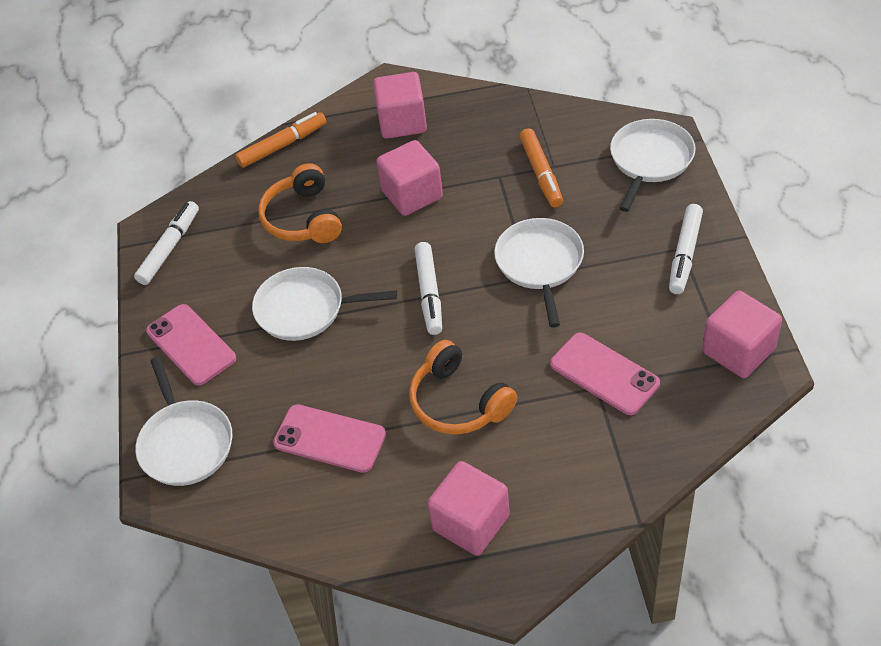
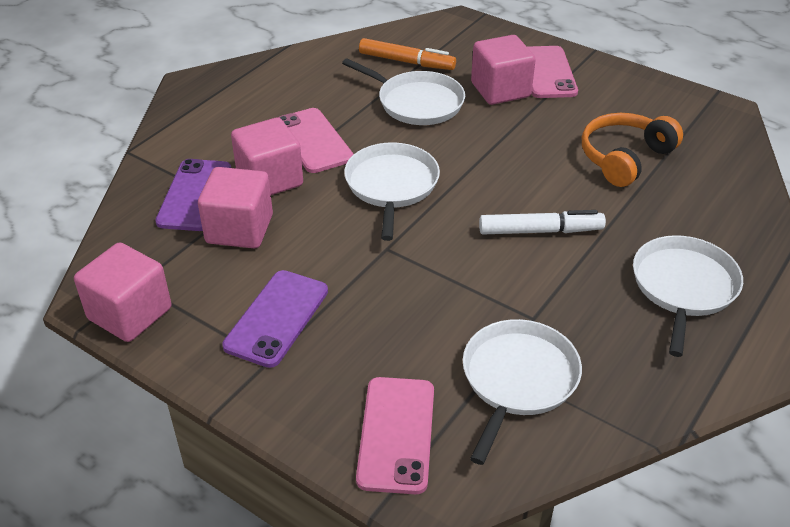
orange headphones: 2 -> 1
orange marker: 2 -> 1
purple phone: 0 -> 2
white marker: 3 -> 1

